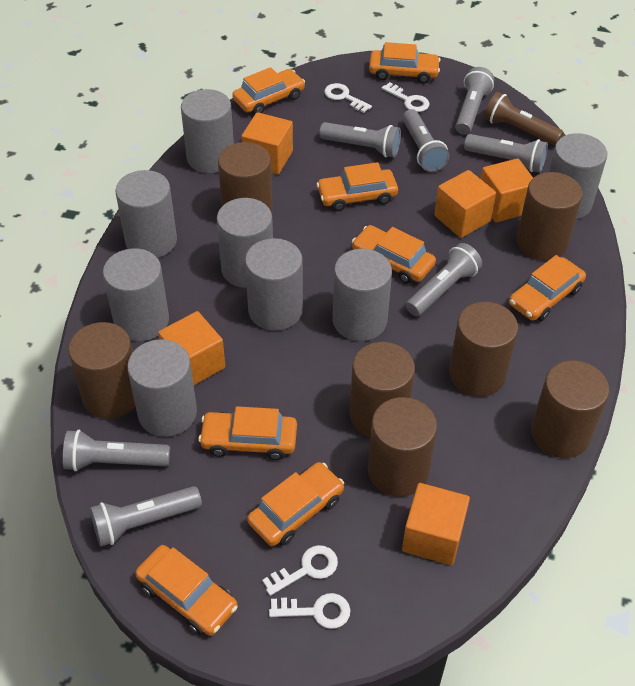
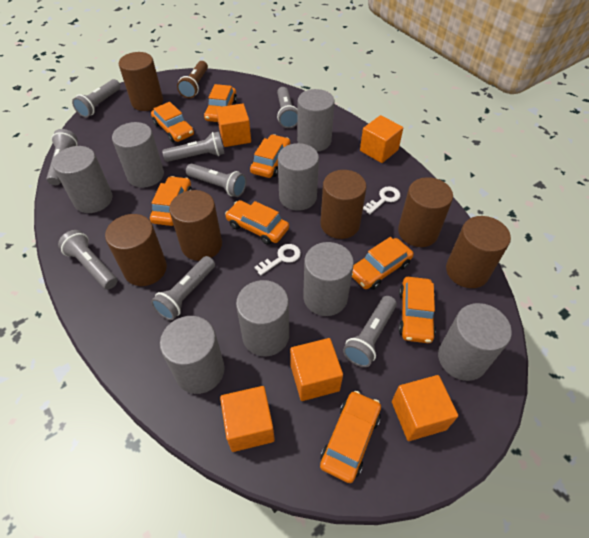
brown cylinder: 7 -> 6
grey flashlight: 7 -> 8
white key: 4 -> 2

